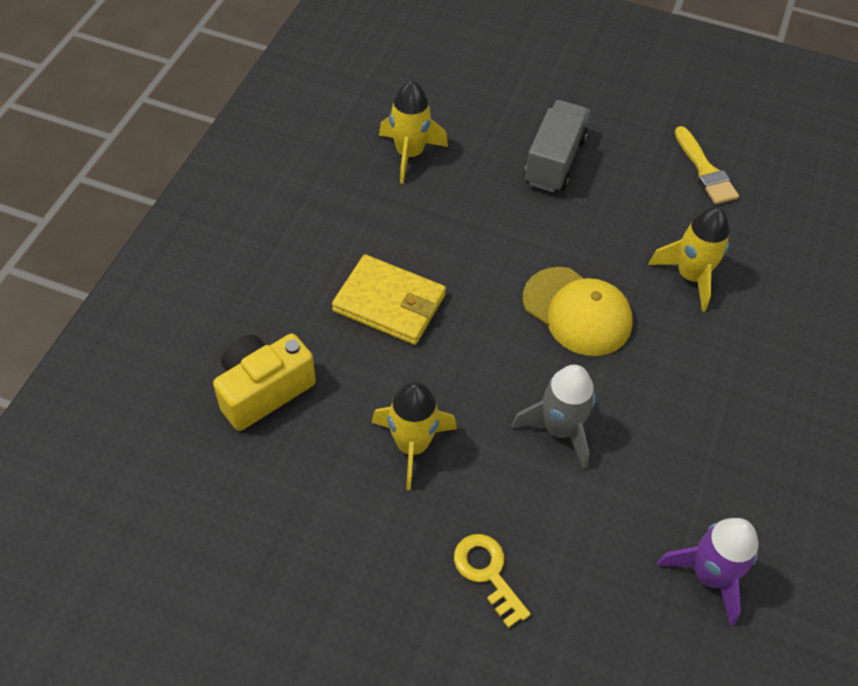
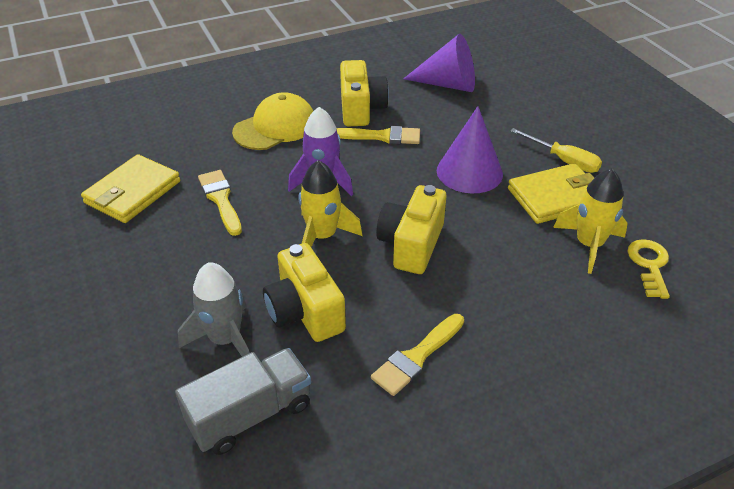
purple cone: 0 -> 2
yellow brush: 1 -> 3
yellow camera: 1 -> 3
yellow rocket: 3 -> 2
yellow screwdriver: 0 -> 1
yellow wallet: 1 -> 2

